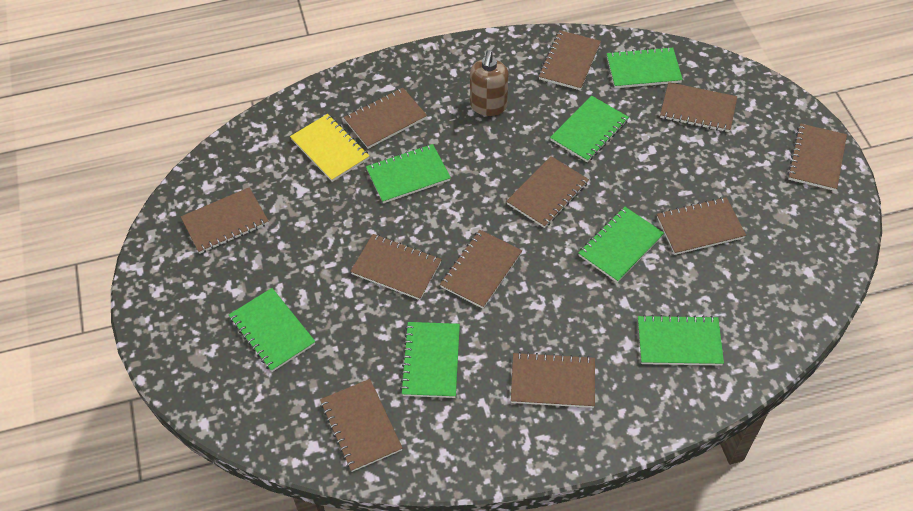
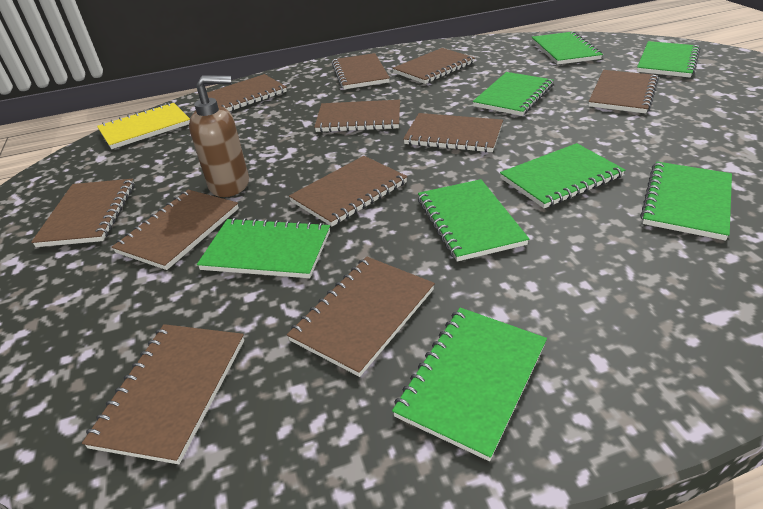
green notebook: 7 -> 8

